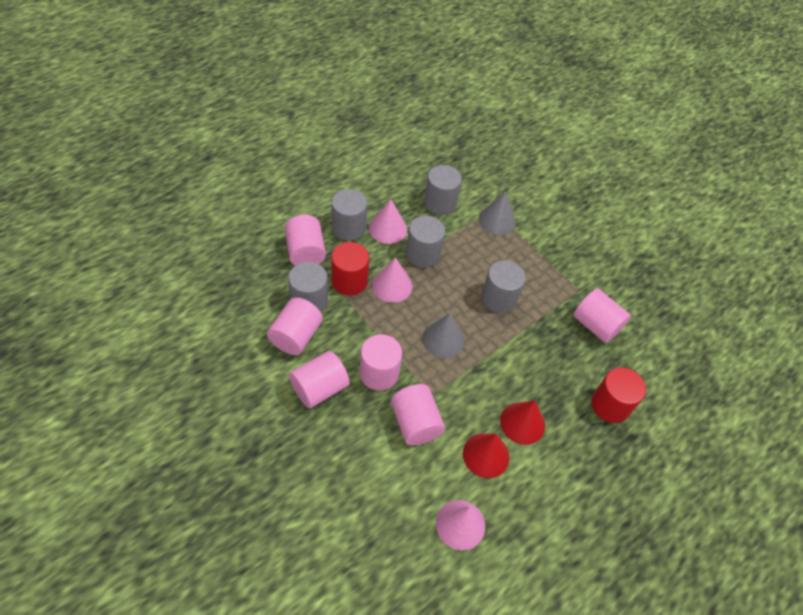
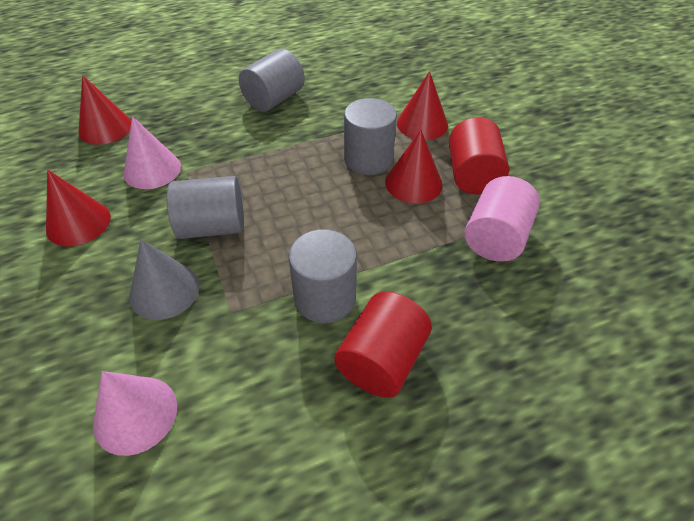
grey cone: 2 -> 1
grey cylinder: 5 -> 4
pink cone: 3 -> 2
pink cylinder: 6 -> 1
red cone: 2 -> 4

